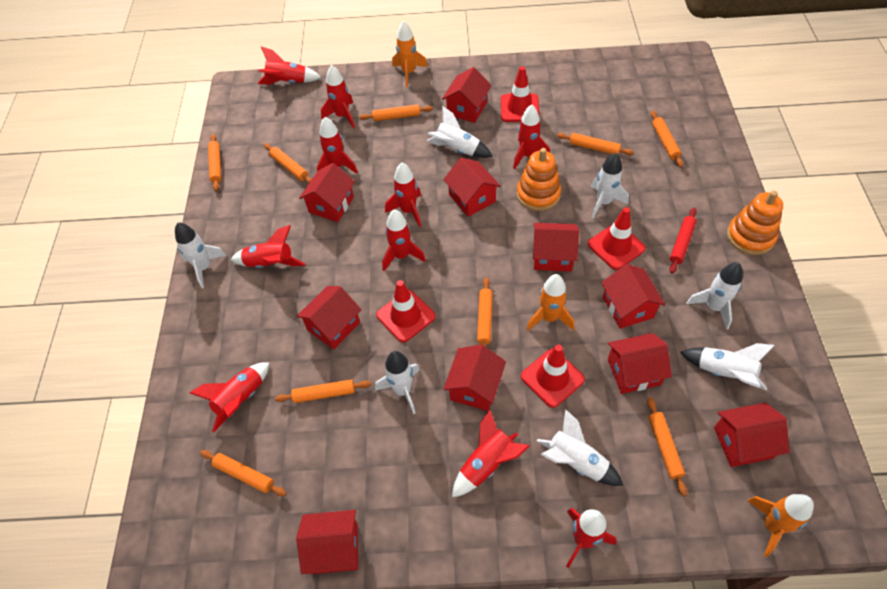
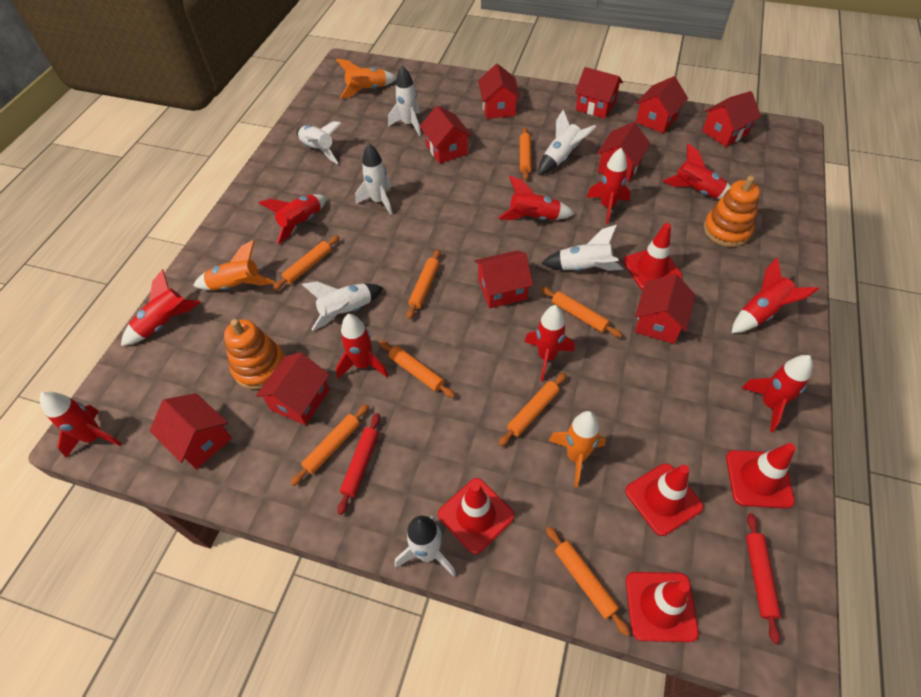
orange rolling pin: 9 -> 8
red rolling pin: 1 -> 2
red traffic cone: 4 -> 5

